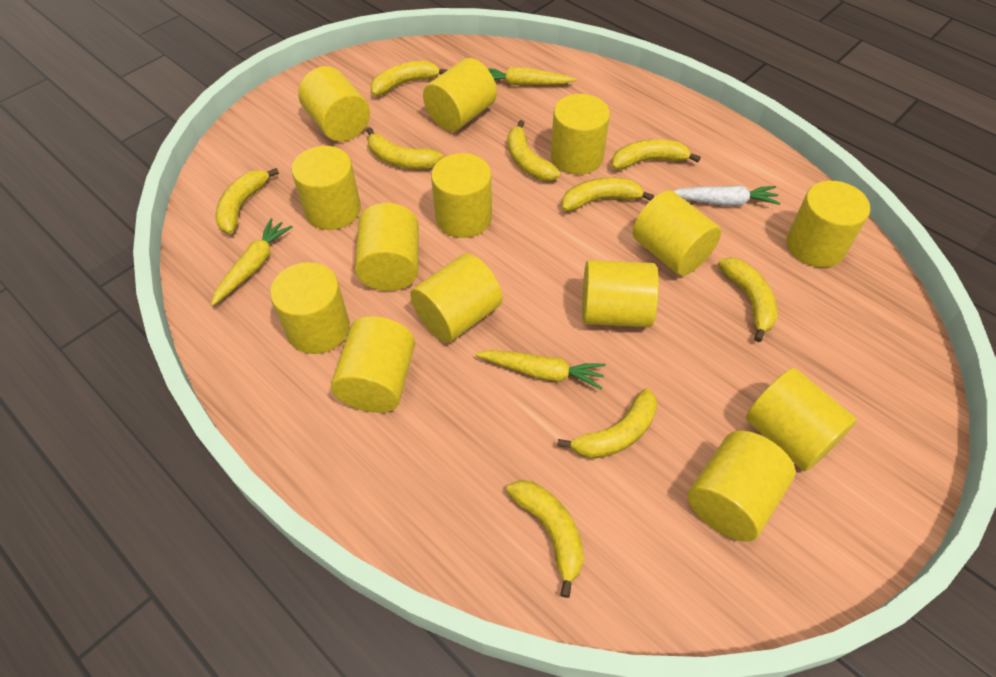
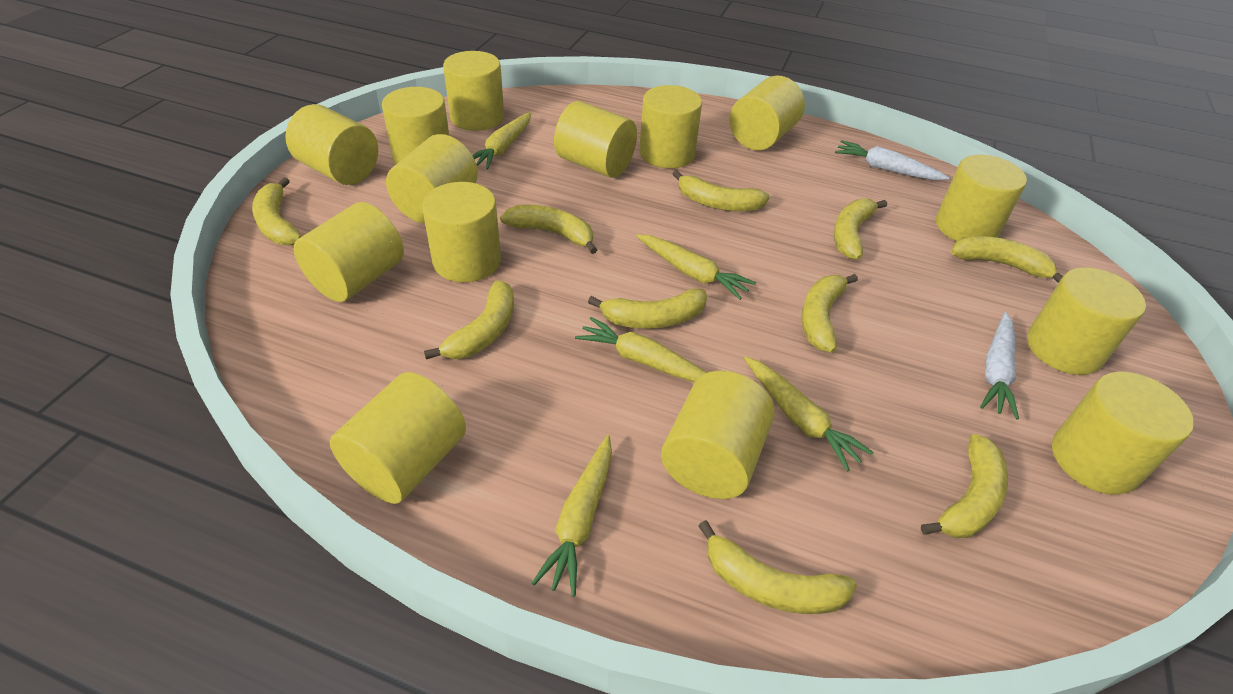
white carrot: 1 -> 2
yellow banana: 9 -> 10
yellow carrot: 3 -> 5

